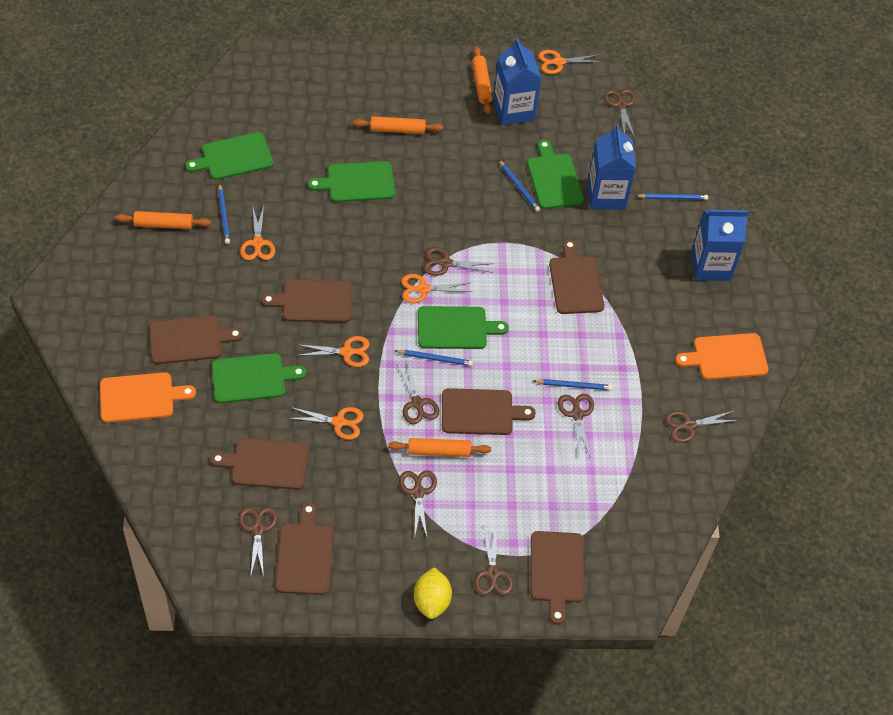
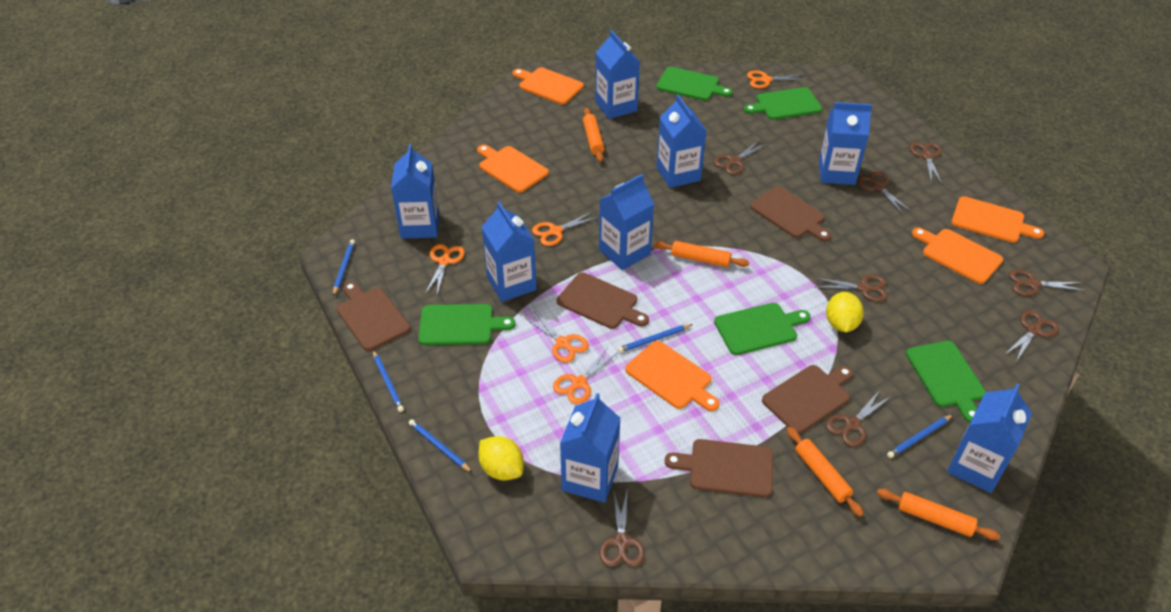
blue carton: 3 -> 8
brown cutting board: 7 -> 5
orange cutting board: 2 -> 5
yellow lemon: 1 -> 2

